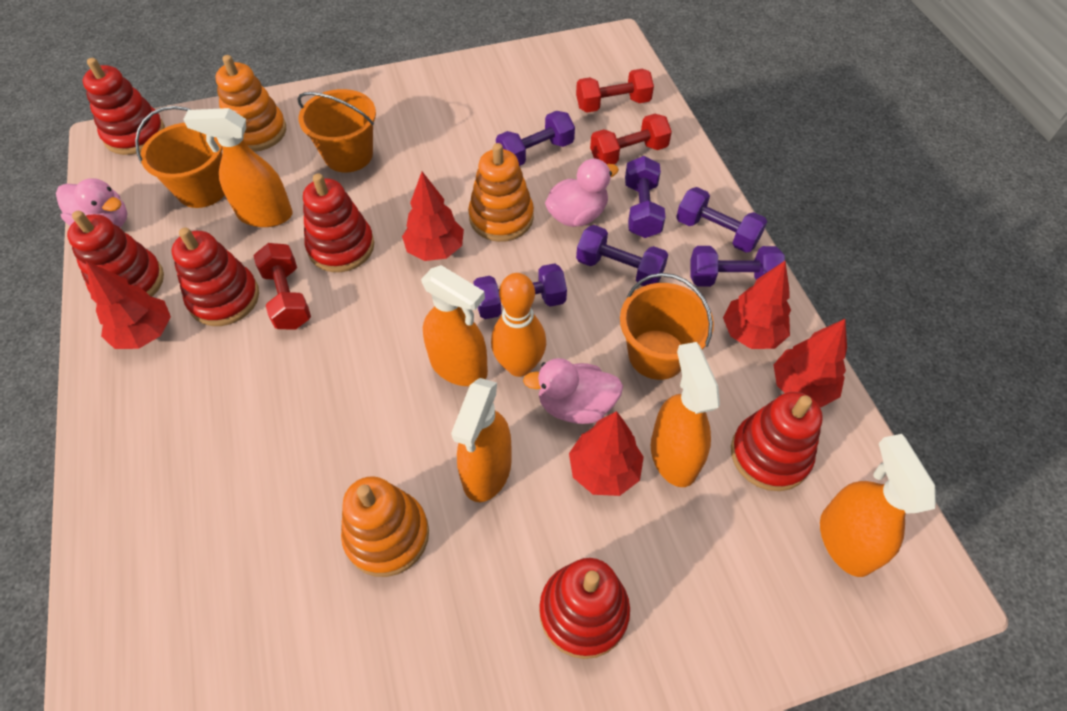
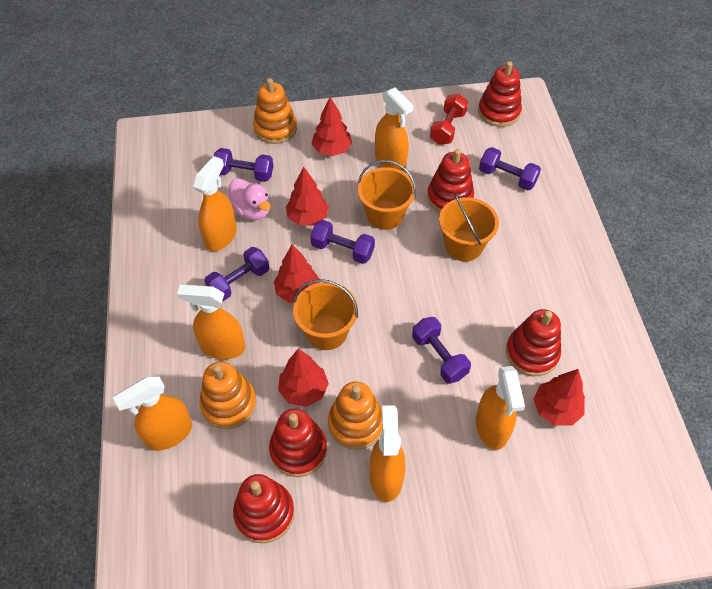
orange bowling pin: 1 -> 0
orange spray bottle: 5 -> 6
pink duck: 3 -> 1
purple dumbbell: 6 -> 5
red dumbbell: 3 -> 1
red stacking toy: 6 -> 5

